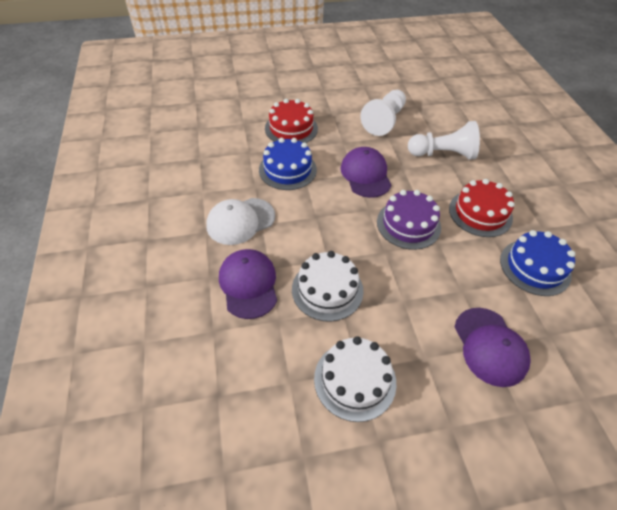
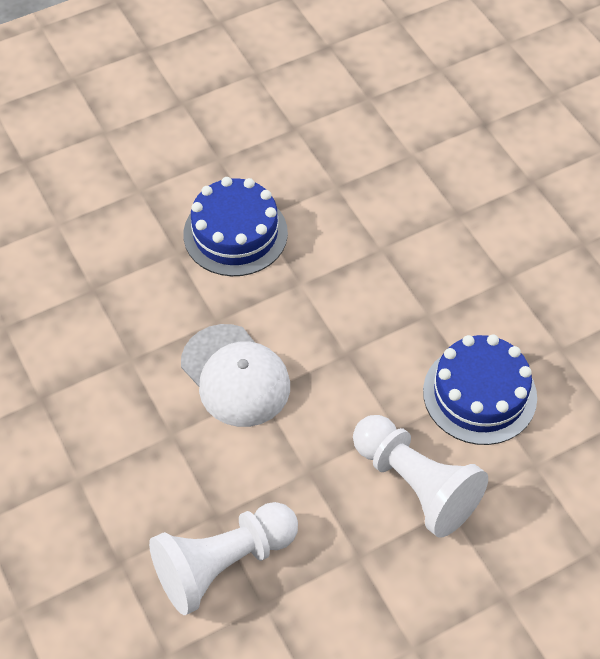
purple cake: 1 -> 0
purple cap: 3 -> 0
red cake: 2 -> 0
white cake: 2 -> 0

